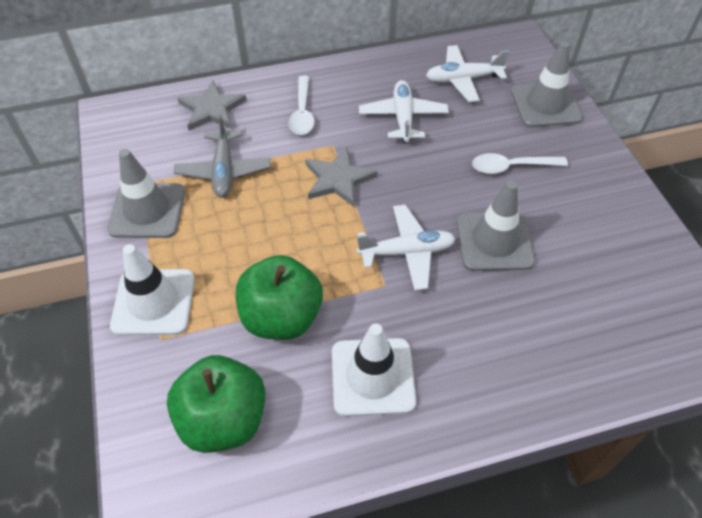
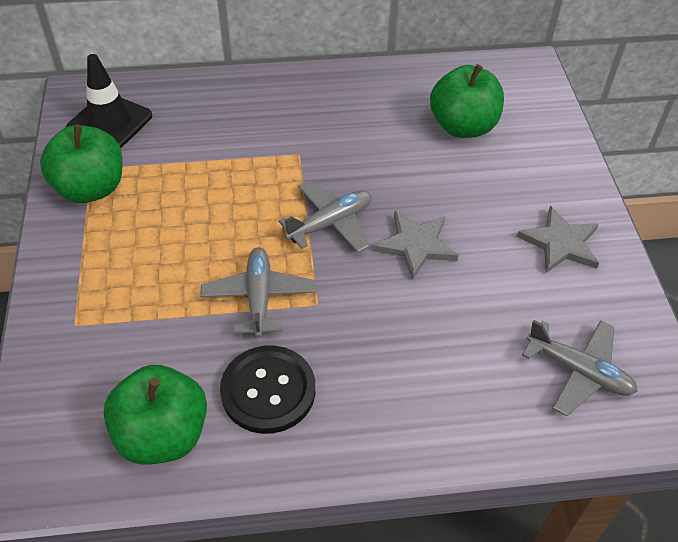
black button: 0 -> 1
black traffic cone: 0 -> 1
green apple: 2 -> 3
grey plane: 1 -> 3
grey traffic cone: 3 -> 0
white plane: 3 -> 0
white spoon: 2 -> 0
white traffic cone: 2 -> 0

